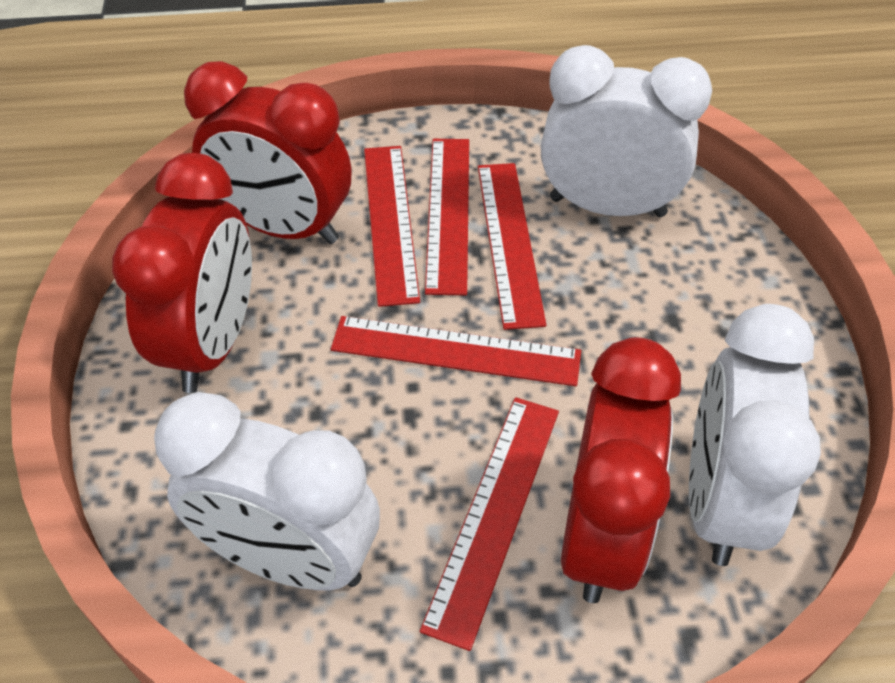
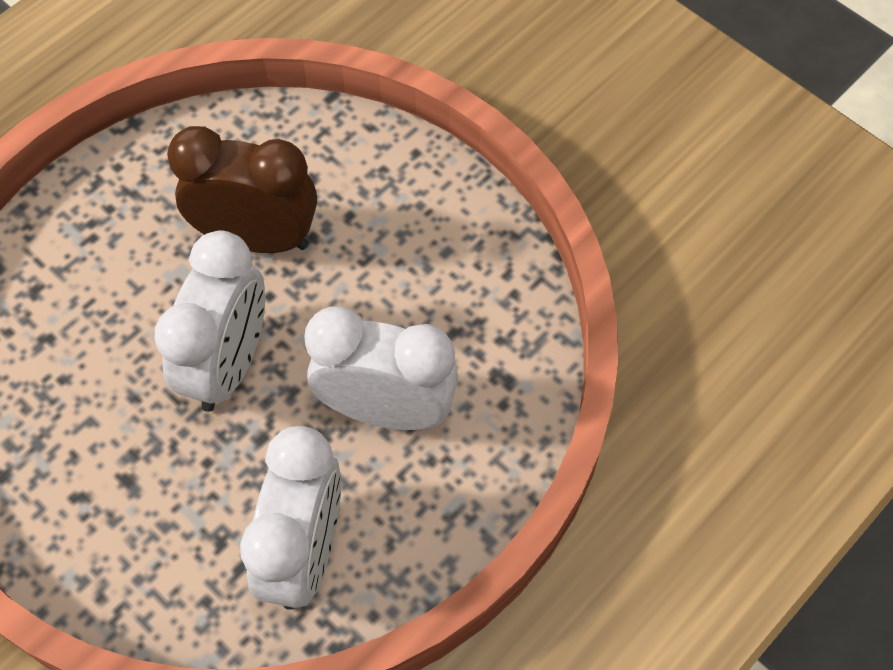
brown clock: 0 -> 1
red clock: 3 -> 0
red ruler: 5 -> 0

